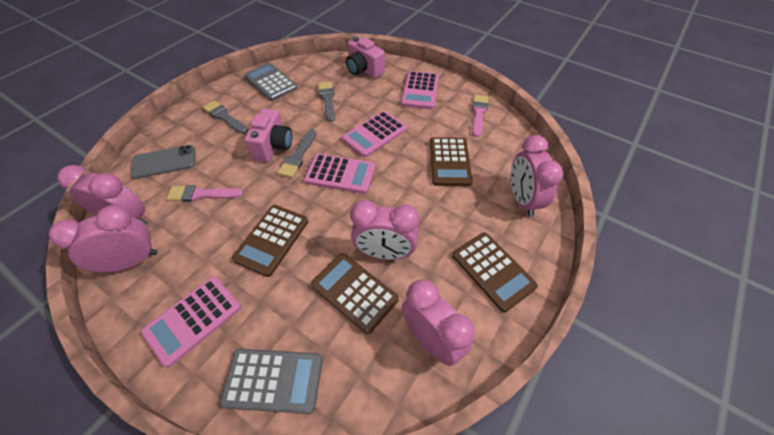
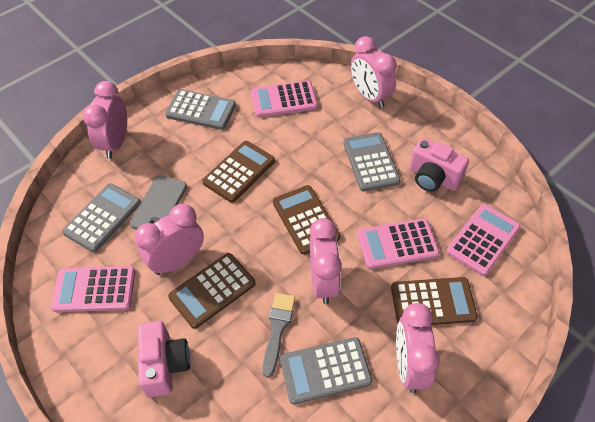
grey brush: 3 -> 1
grey calculator: 2 -> 4
pink brush: 2 -> 0

